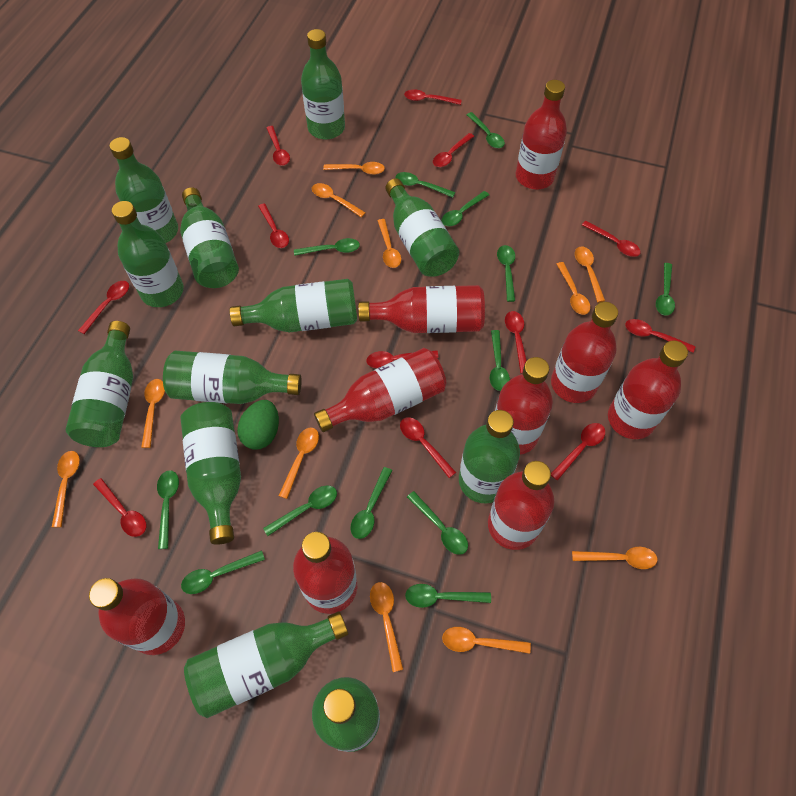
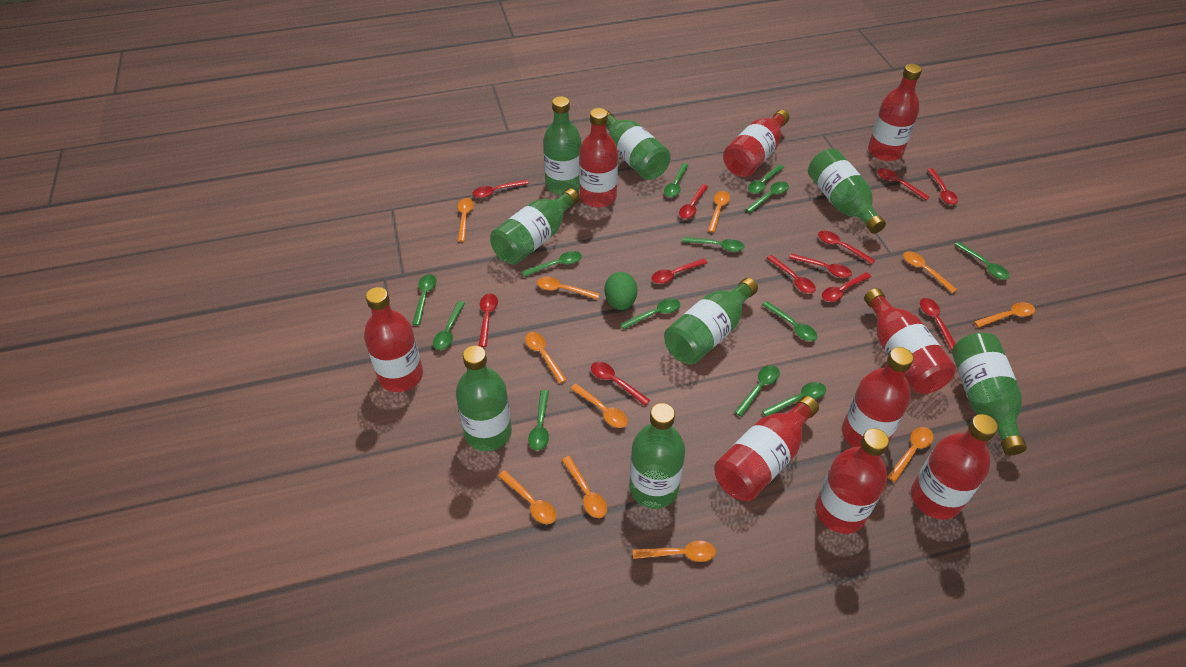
green bottle: 12 -> 8

